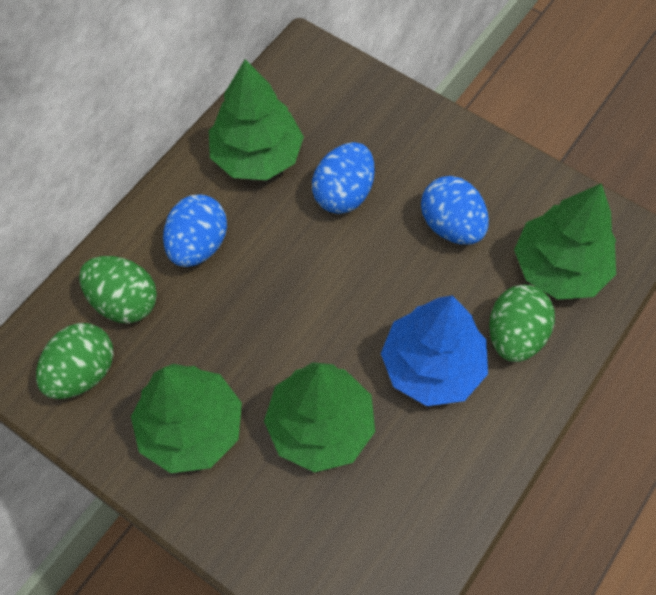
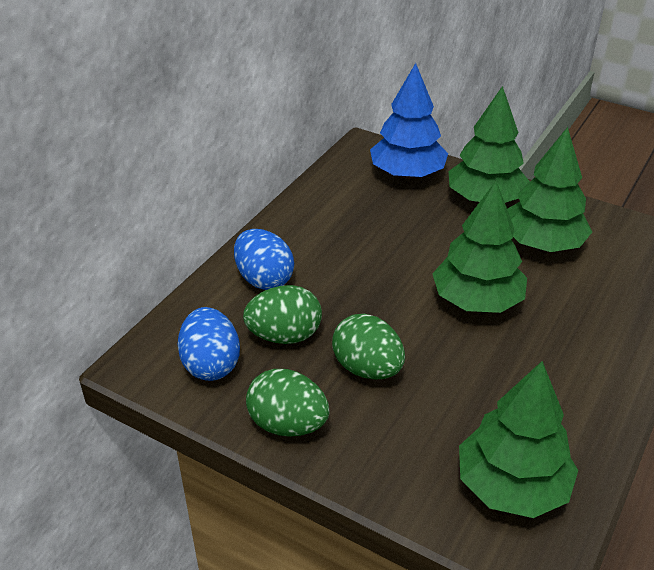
blue egg: 3 -> 2

